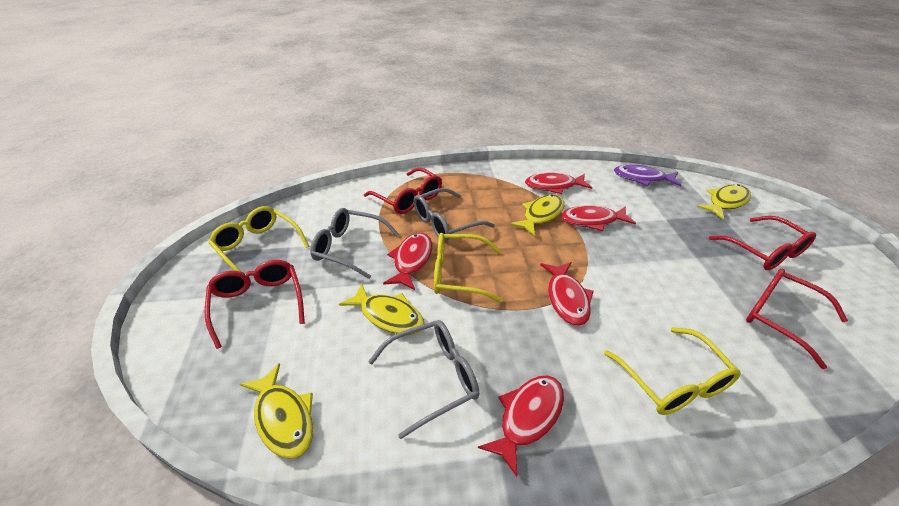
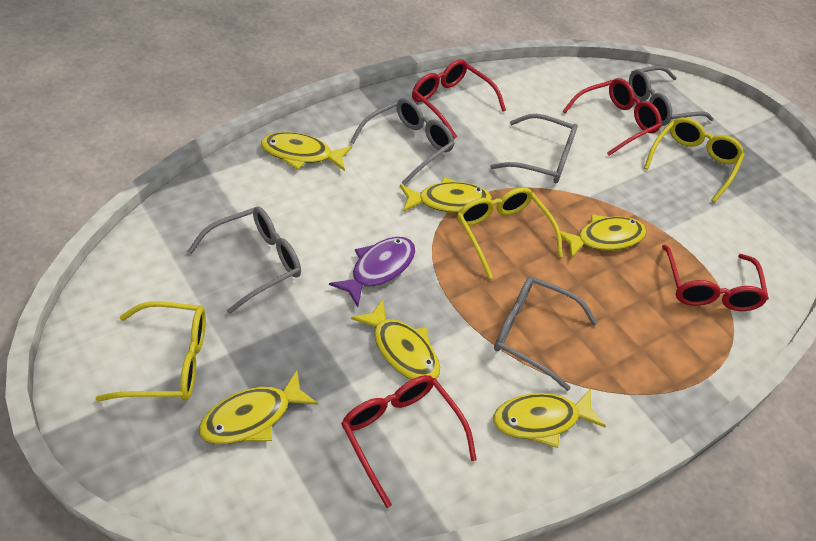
grey glasses: 3 -> 5
red fish: 5 -> 0
yellow fish: 4 -> 6

